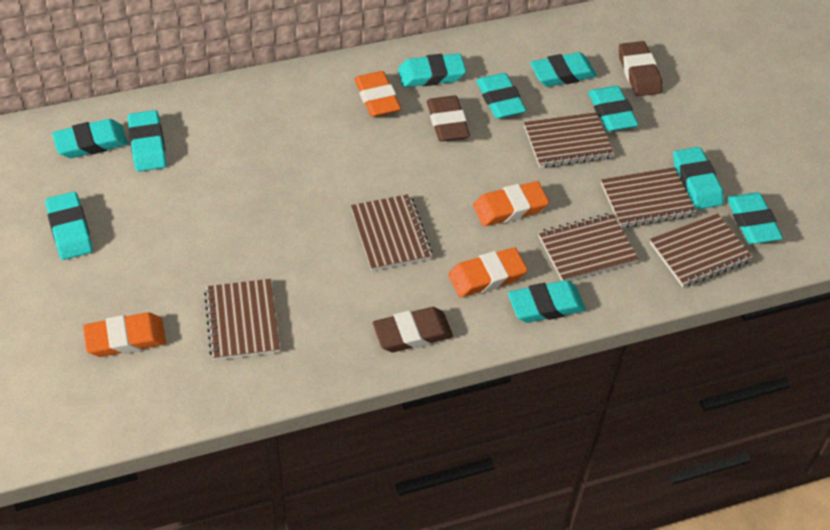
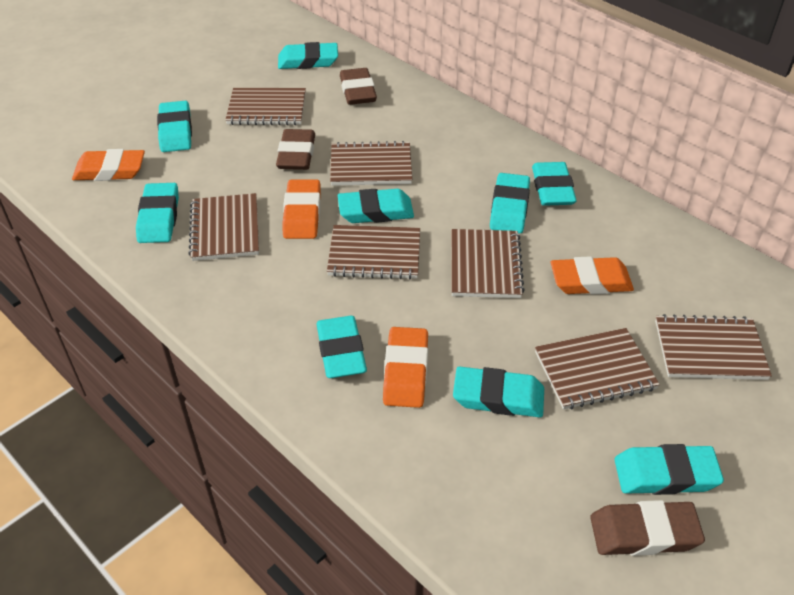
brown notebook: 6 -> 7
turquoise eraser: 10 -> 9

